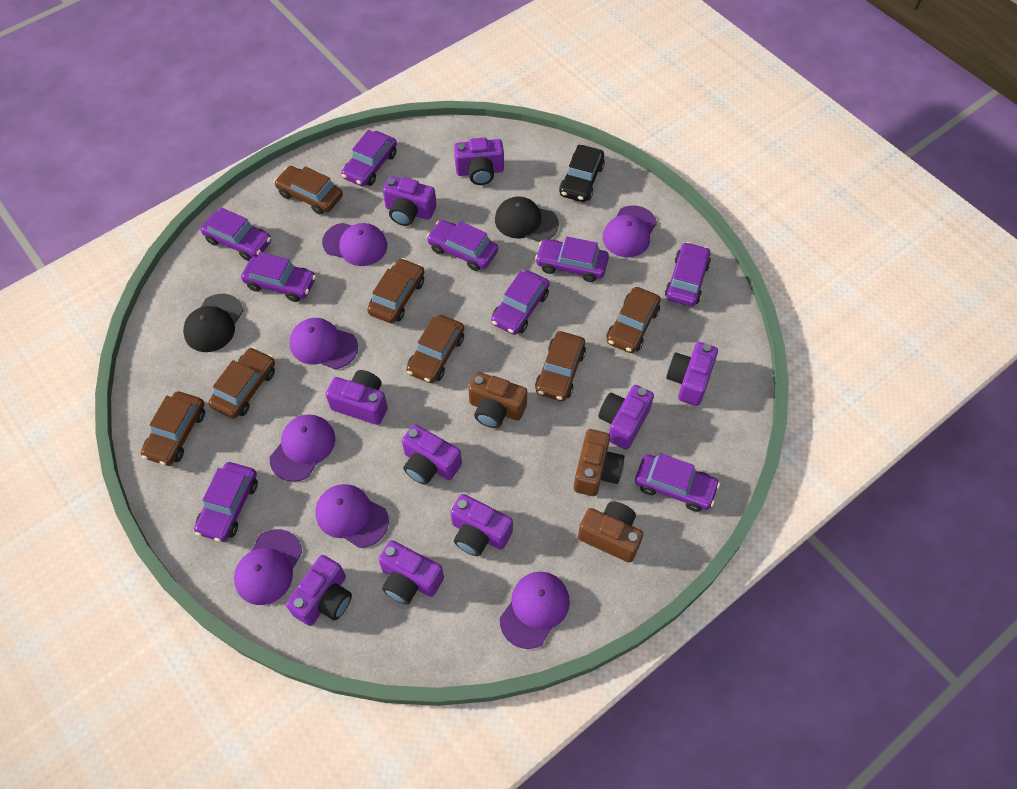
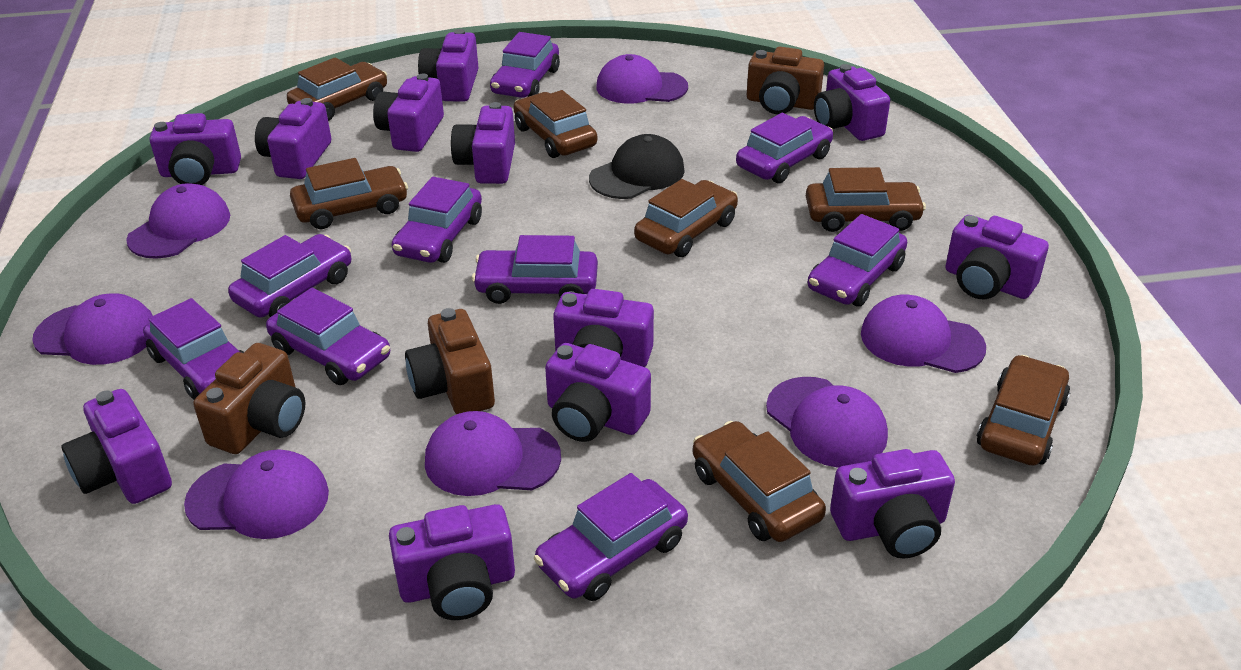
black cap: 2 -> 1
black car: 1 -> 0
purple camera: 9 -> 12

